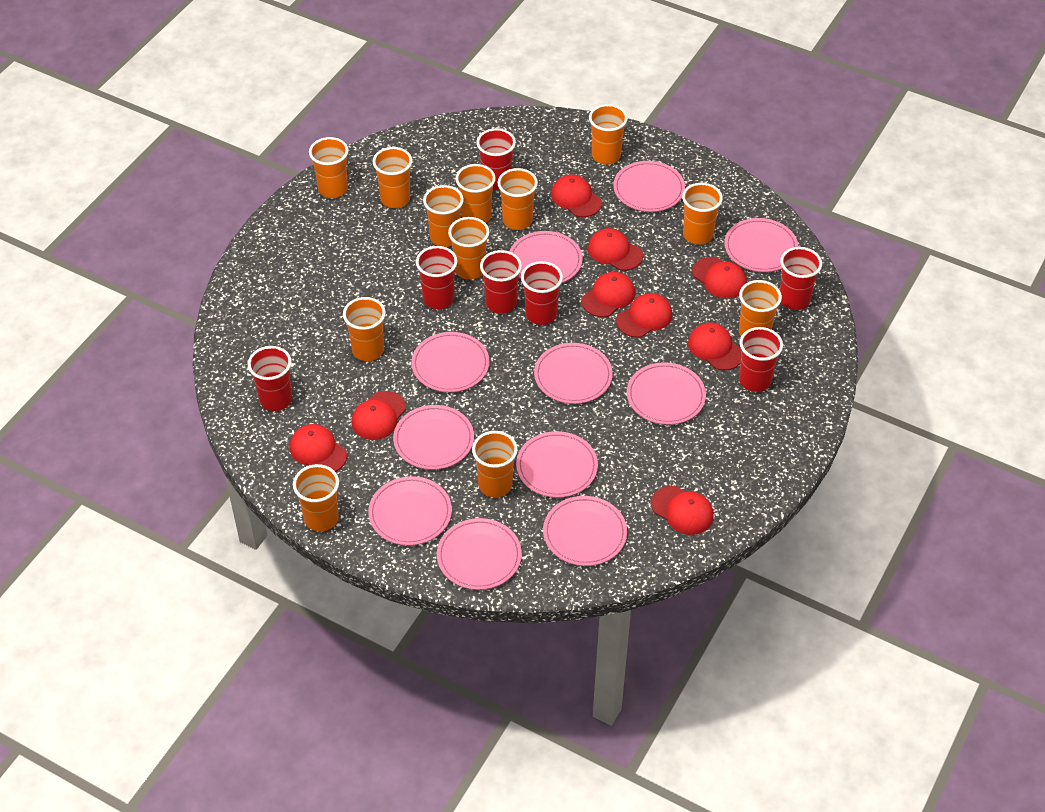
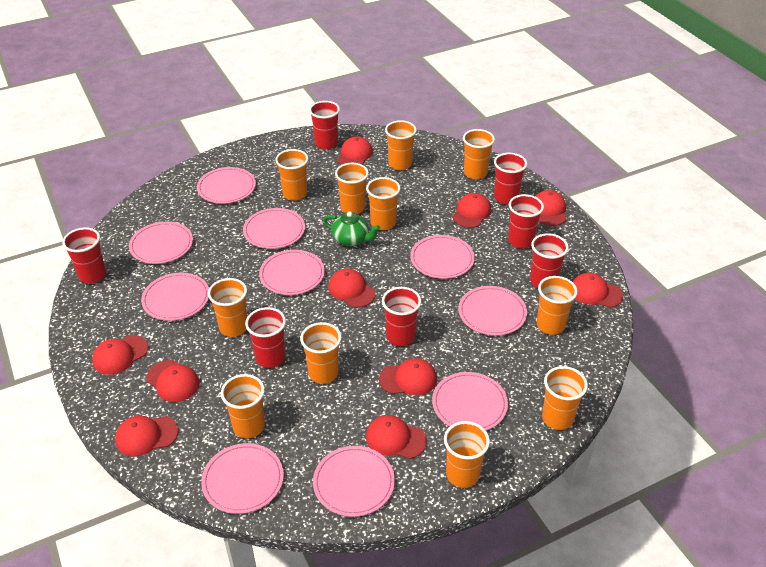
green teapot: 0 -> 1
orange cup: 12 -> 11
pink plate: 11 -> 10
red cap: 9 -> 10

